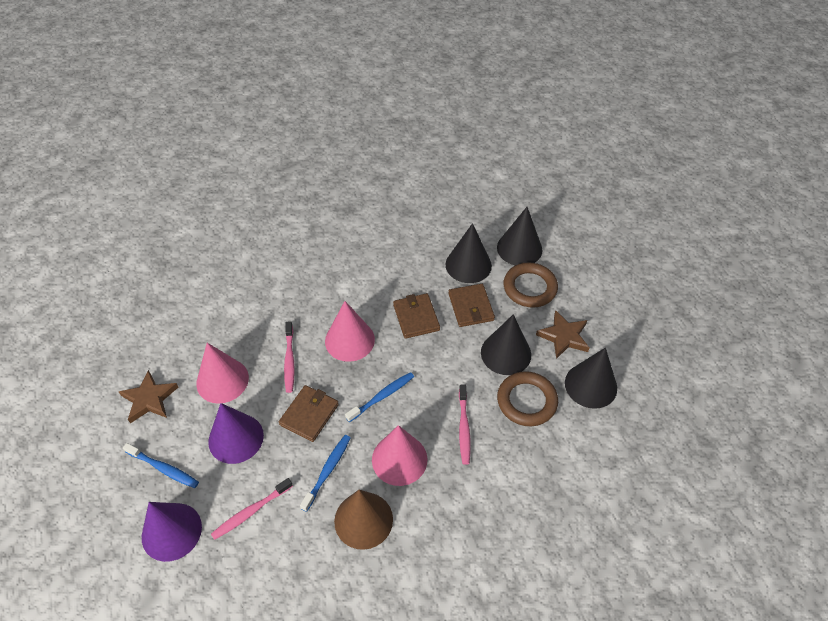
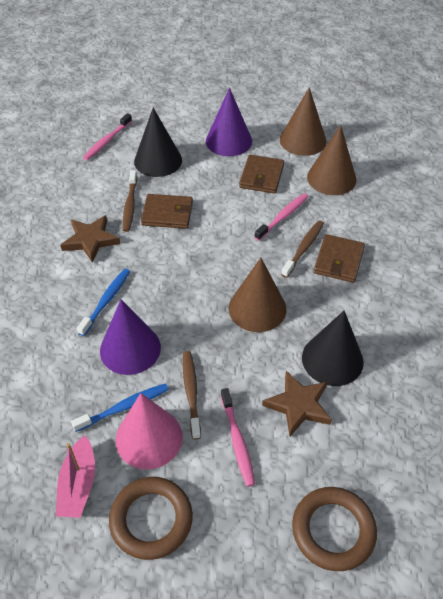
black cone: 4 -> 2
blue toothbrush: 3 -> 2
brown cone: 1 -> 3
brown toothbrush: 0 -> 3
pink boat: 0 -> 1
pink cone: 3 -> 1

